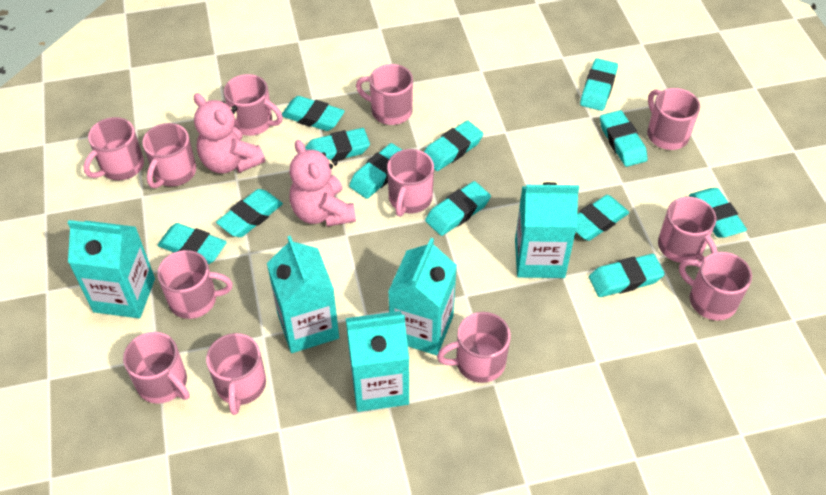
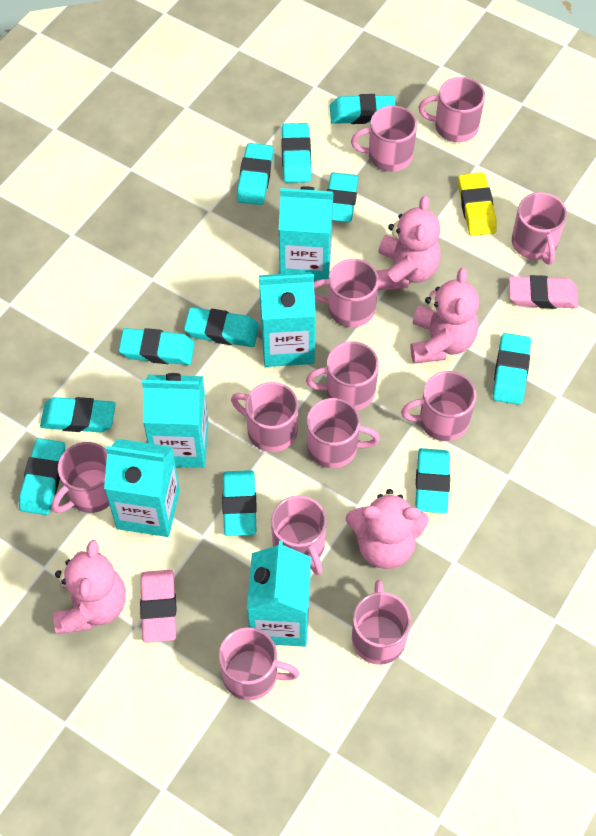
pink eraser: 0 -> 2
pink teddy bear: 2 -> 4
turquoise eraser: 12 -> 11
yellow eraser: 0 -> 1

